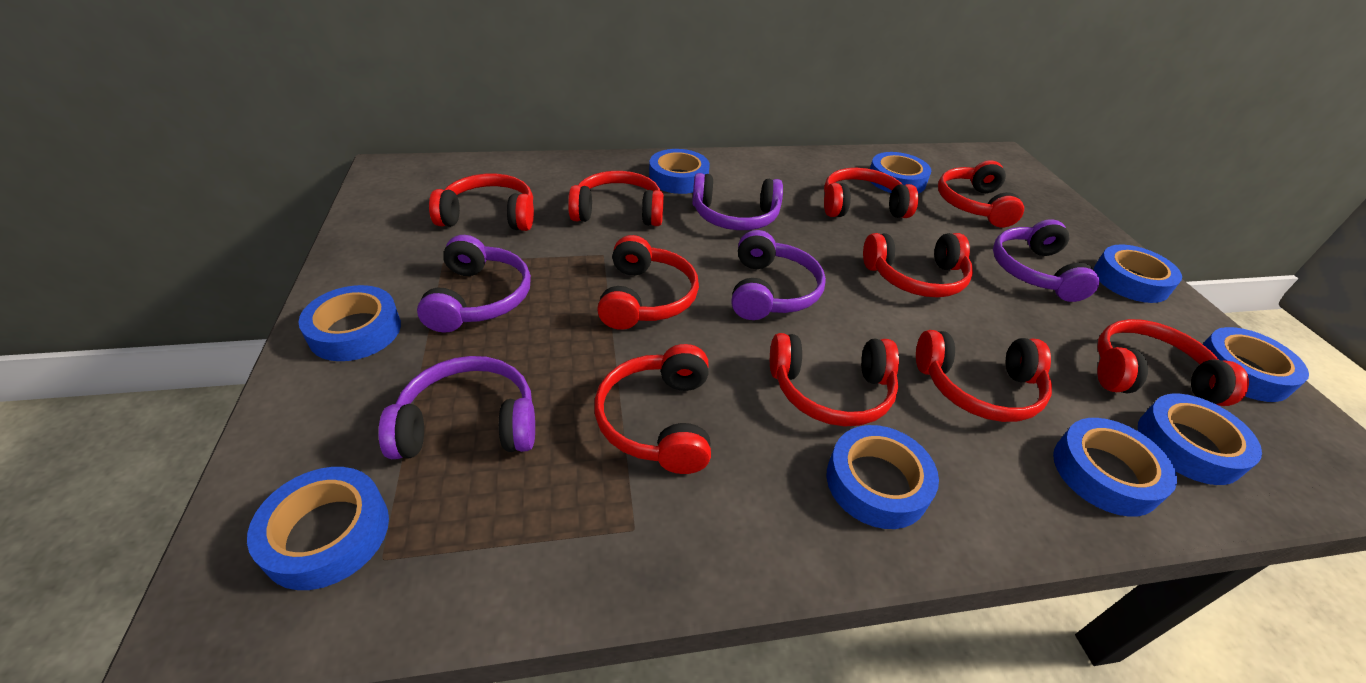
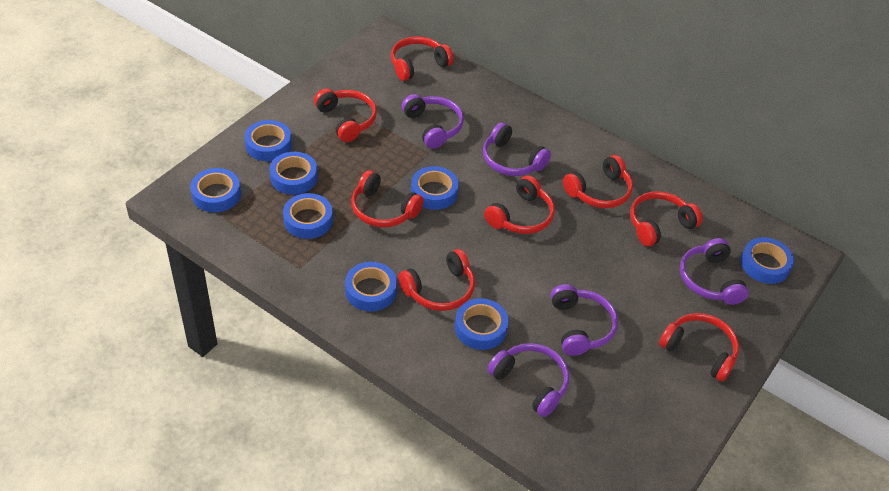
blue tape: 9 -> 8
red headphones: 10 -> 8

